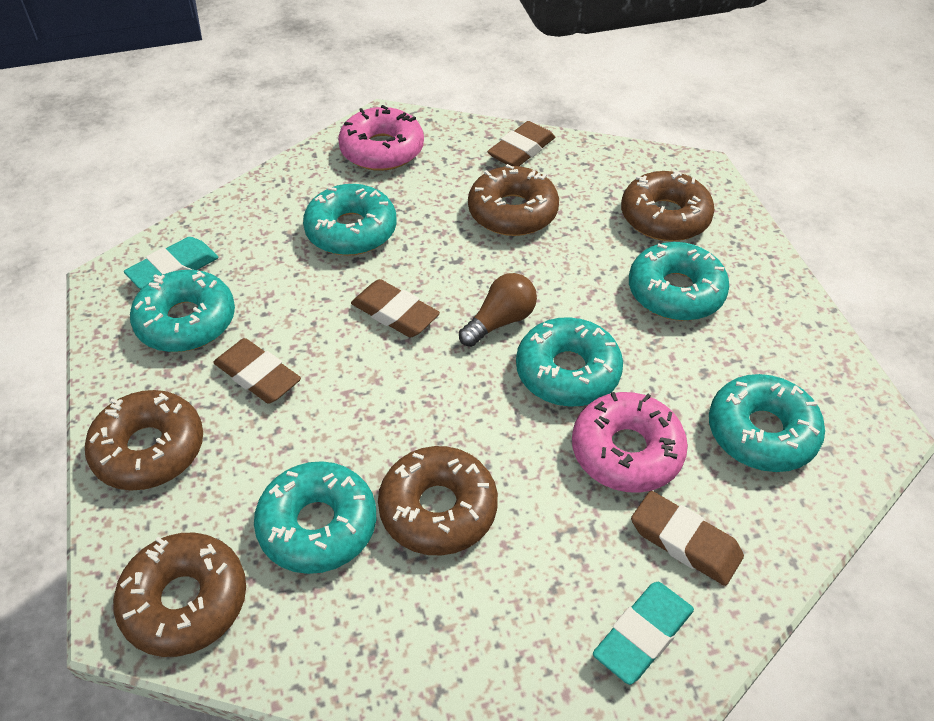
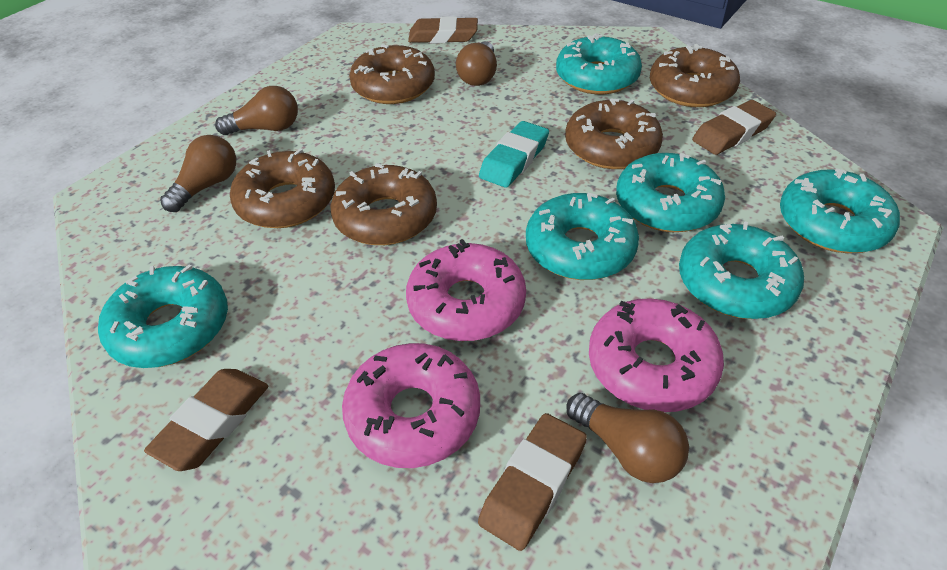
brown light bulb: 1 -> 4
pink donut: 2 -> 3
turquoise eraser: 2 -> 1

